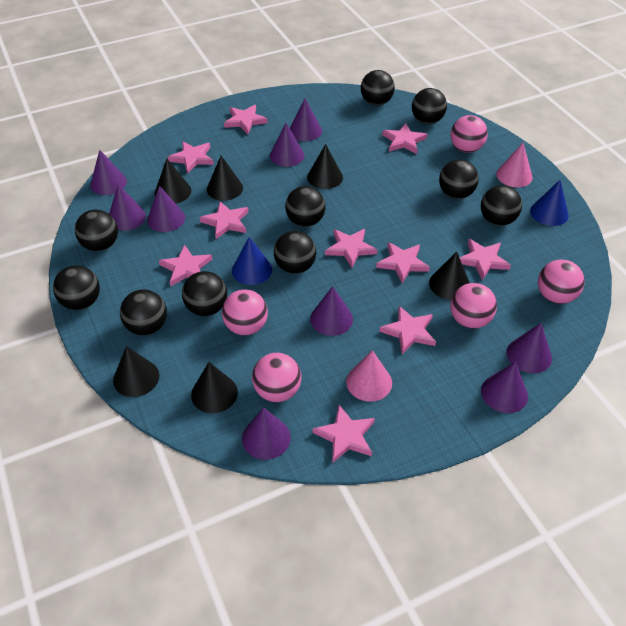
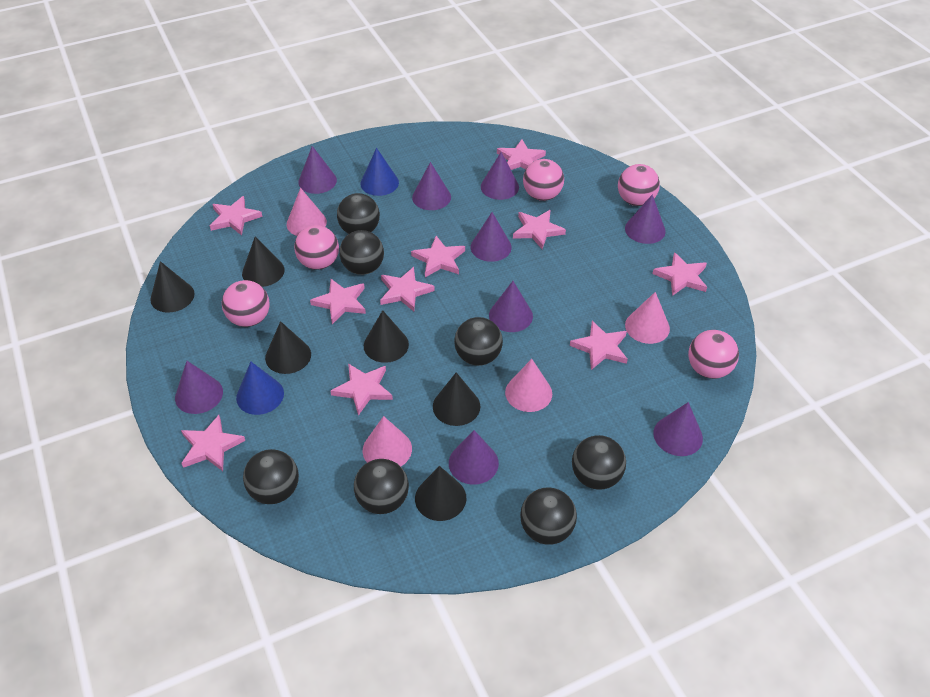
black ball: 10 -> 7
pink cone: 2 -> 4

